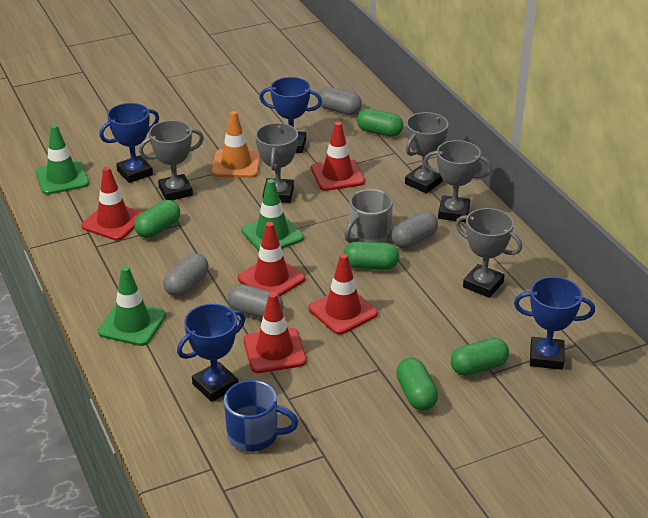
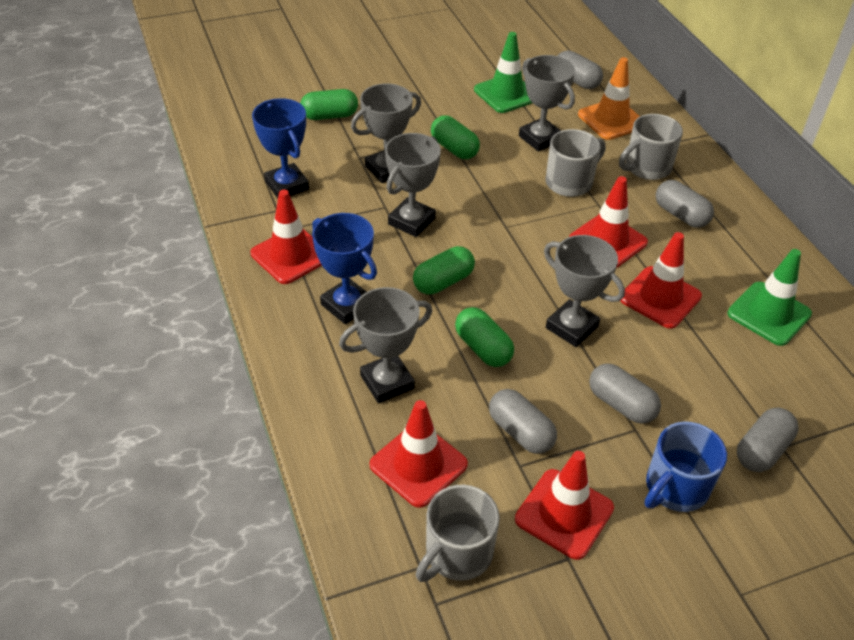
blue trophy: 4 -> 2
green capsule: 5 -> 4
green traffic cone: 3 -> 2
grey capsule: 4 -> 5
grey mug: 1 -> 3

